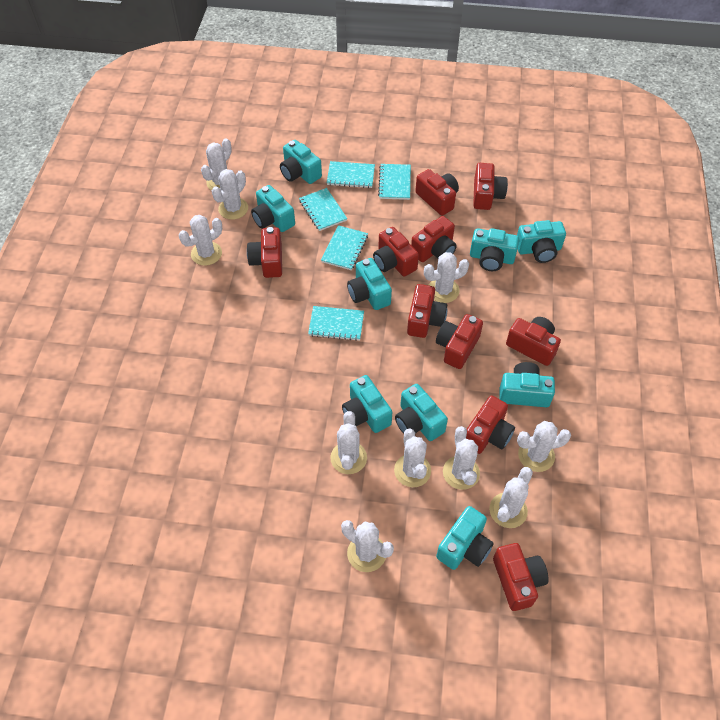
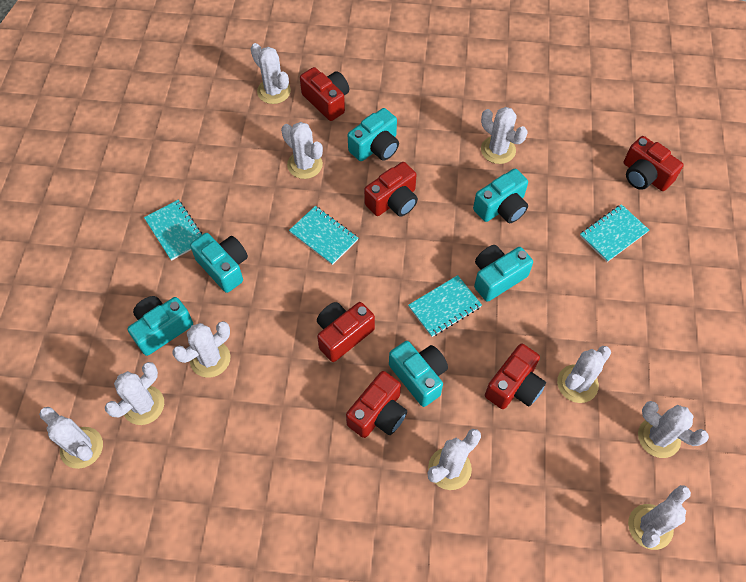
red camera: 10 -> 6
turquoise camera: 9 -> 6
turquoise notebook: 5 -> 4

